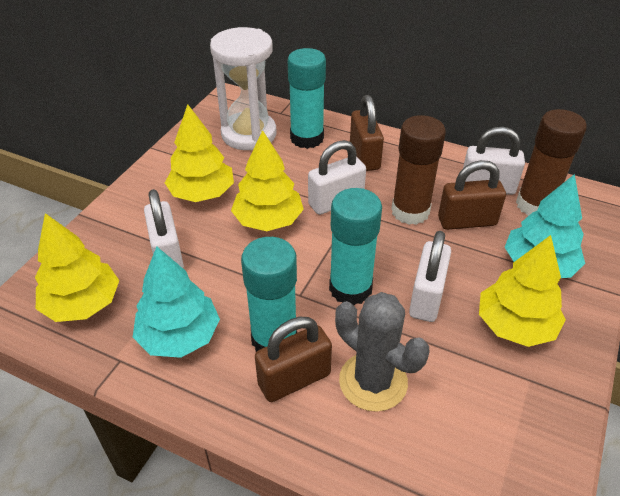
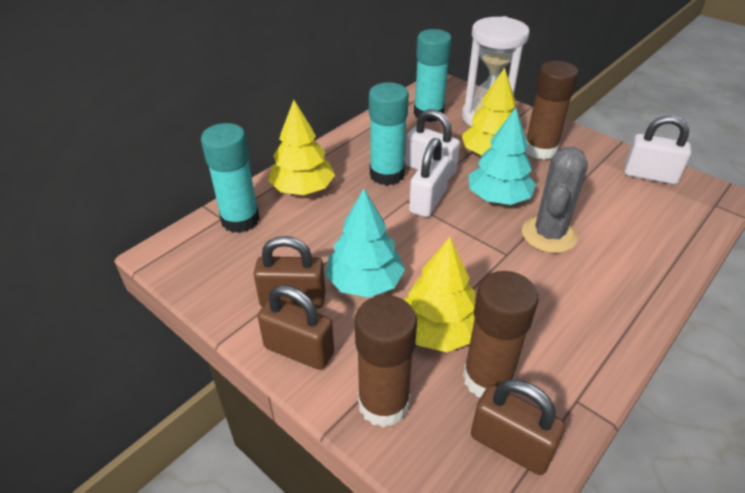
brown glue stick: 2 -> 3
white padlock: 4 -> 3
yellow tree: 4 -> 3

